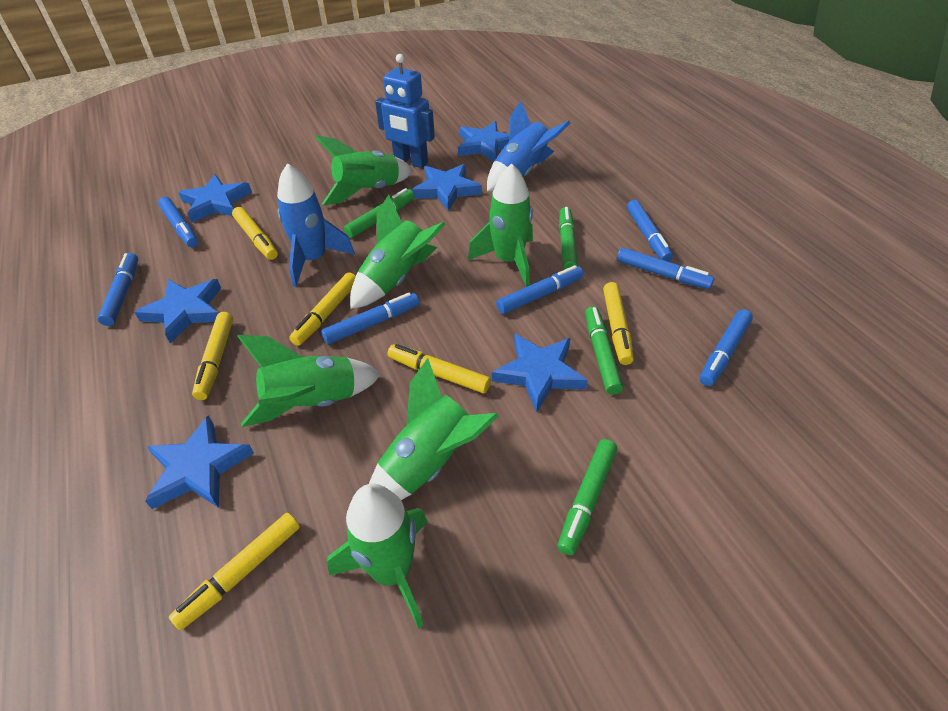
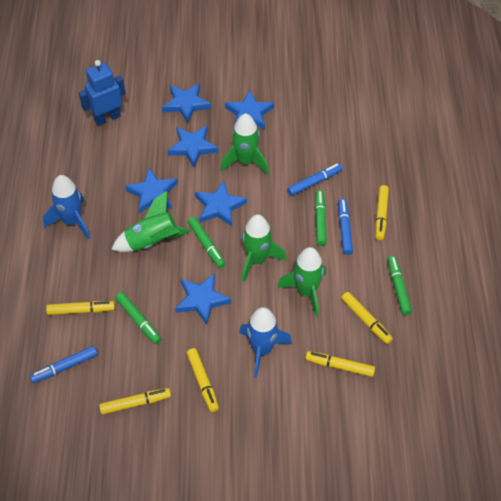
blue marker: 7 -> 3
green rocket: 6 -> 4

